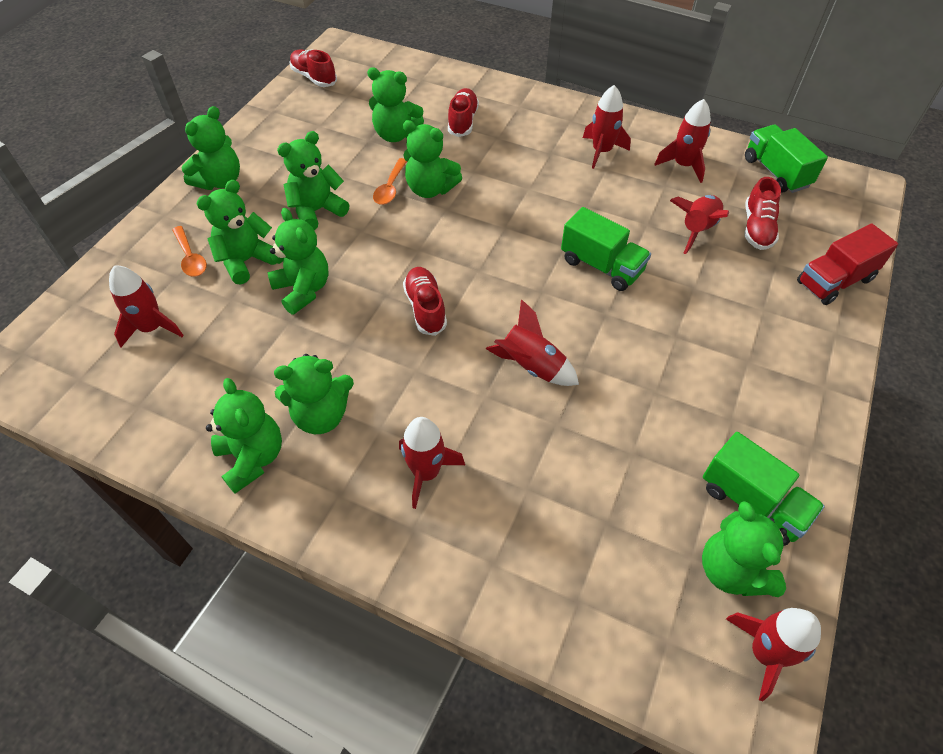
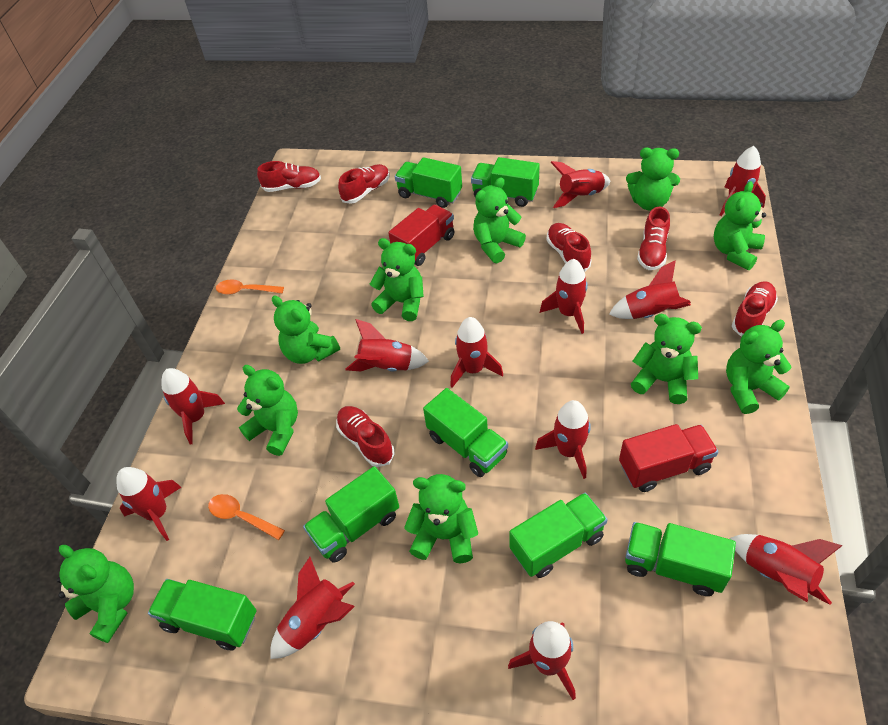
green teddy bear: 9 -> 10
green truck: 3 -> 7
red rocket: 7 -> 12
red shoe: 4 -> 6
red truck: 1 -> 2

